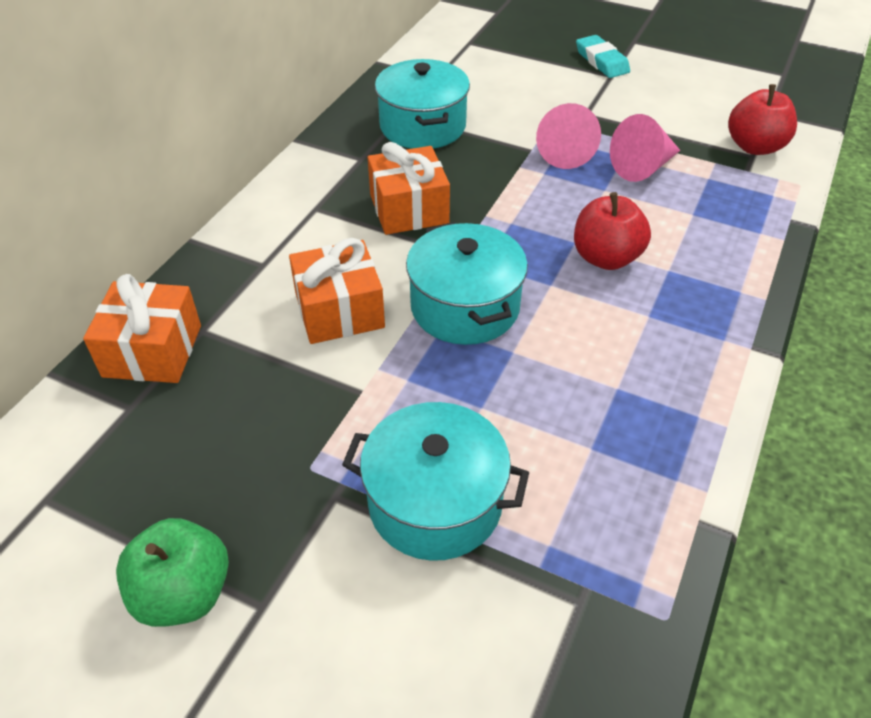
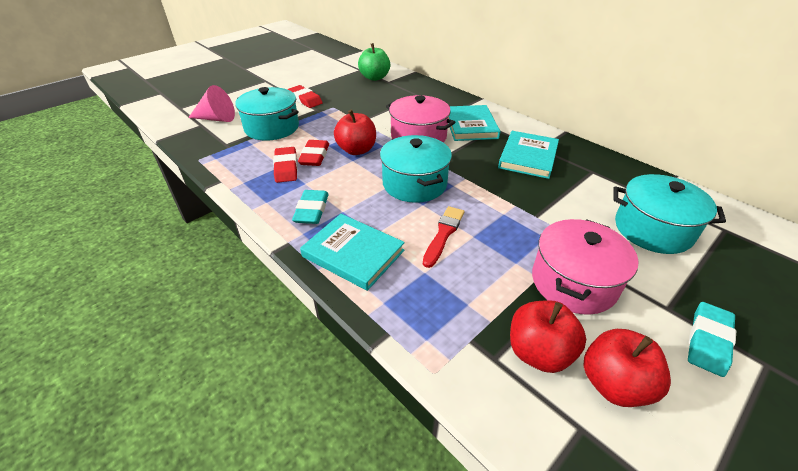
orange gift: 3 -> 0
pink cone: 2 -> 1
pink pot: 0 -> 2
red apple: 2 -> 3
red brush: 0 -> 1
red eraser: 0 -> 3
turquoise book: 0 -> 3
turquoise eraser: 1 -> 2

